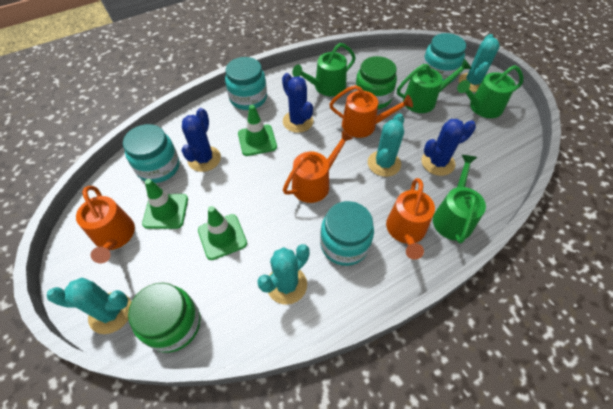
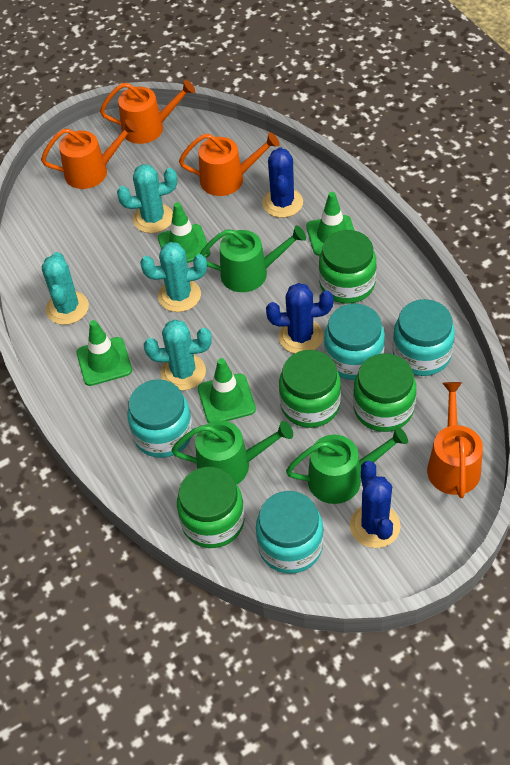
green jar: 2 -> 4
green traffic cone: 3 -> 4
green watering can: 4 -> 3

